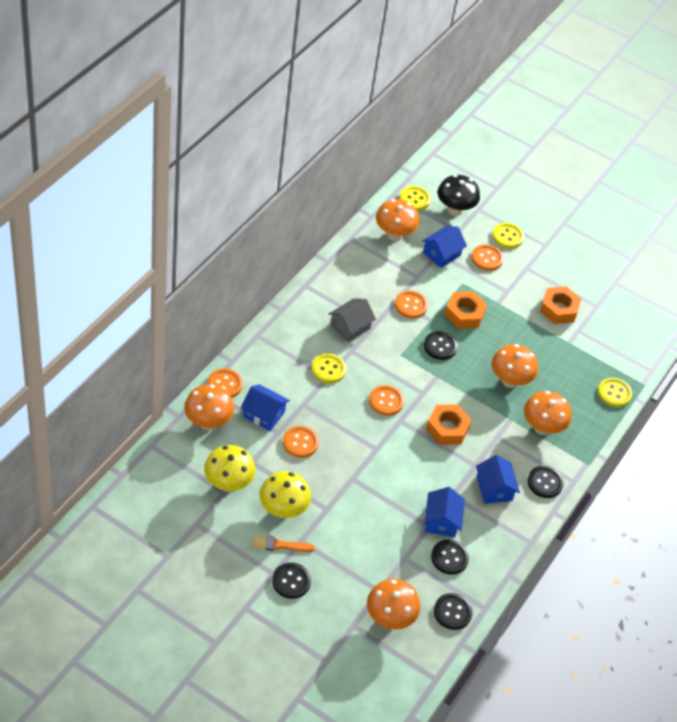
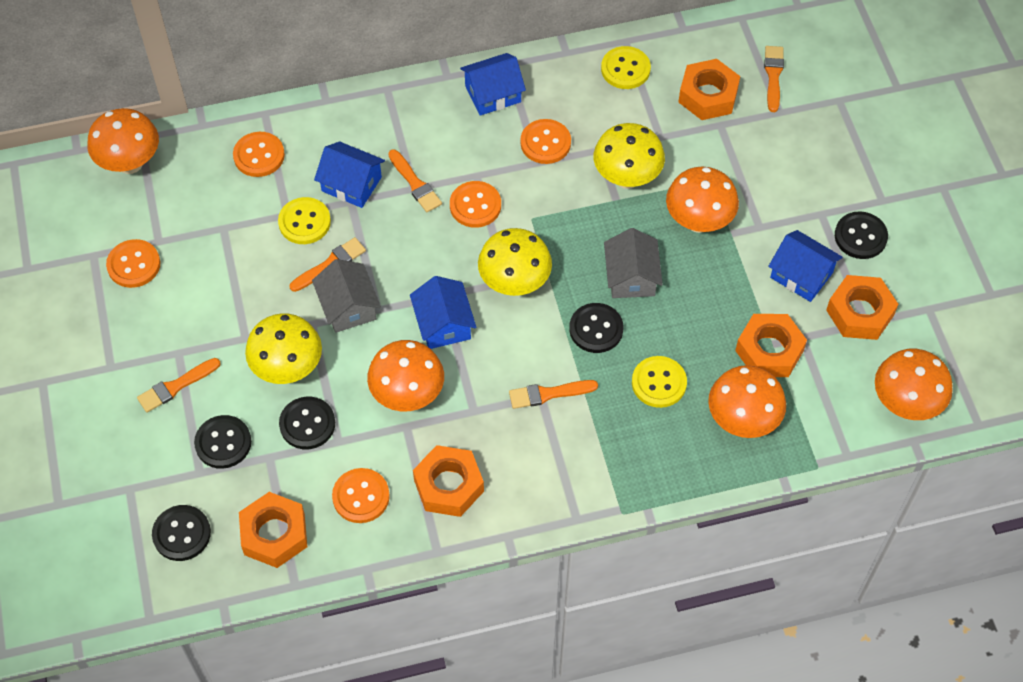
black mushroom: 1 -> 0
grey house: 1 -> 2
orange brush: 1 -> 5
orange nut: 3 -> 5
yellow button: 4 -> 3
yellow mushroom: 2 -> 3

